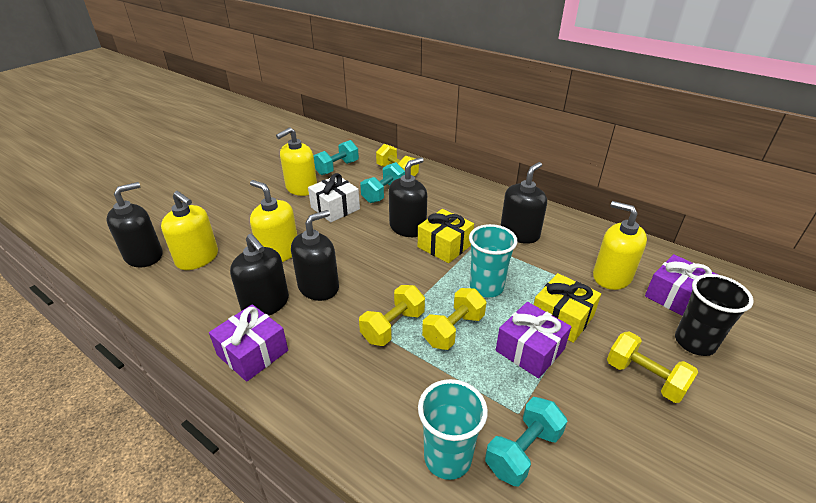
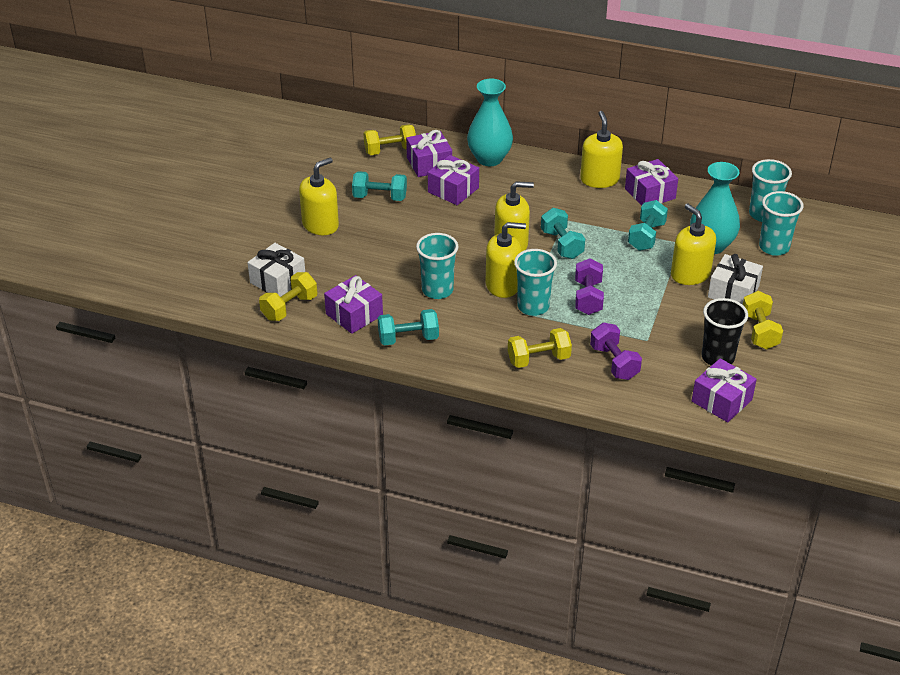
black soap dispenser: 5 -> 0
purple dumbbell: 0 -> 2
purple gift: 3 -> 5
turquoise cup: 2 -> 4
turquoise dumbbell: 3 -> 4
turquoise vase: 0 -> 2
white gift: 1 -> 2
yellow gift: 2 -> 0
yellow soap dispenser: 4 -> 5

